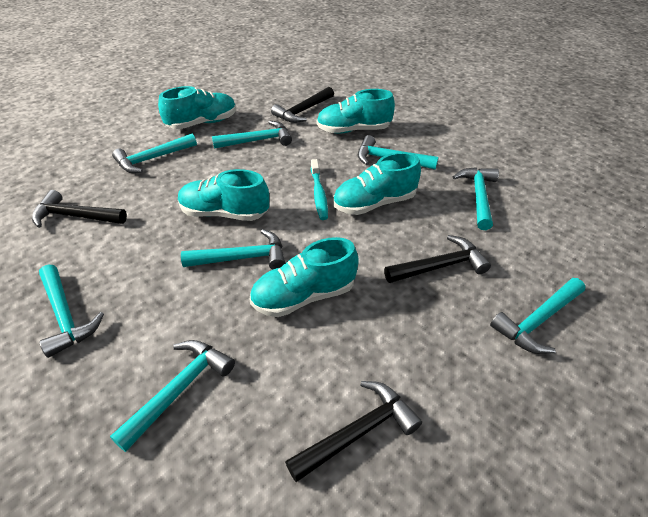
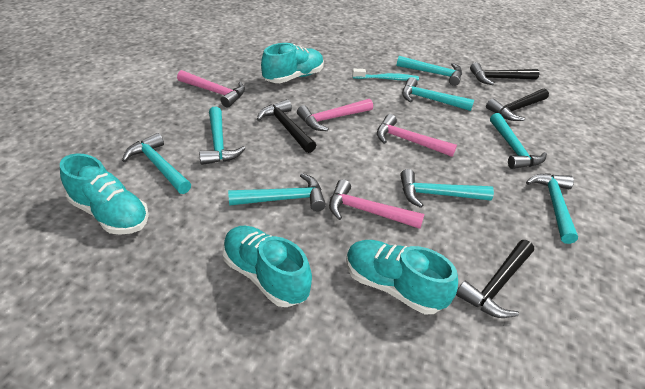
pink hammer: 0 -> 4
turquoise shoe: 5 -> 4

